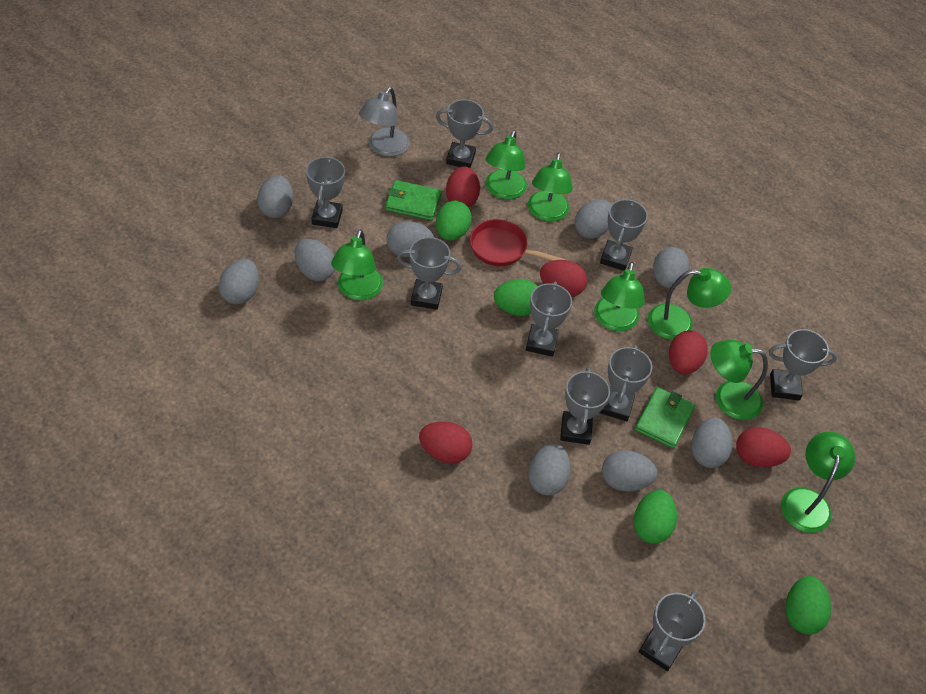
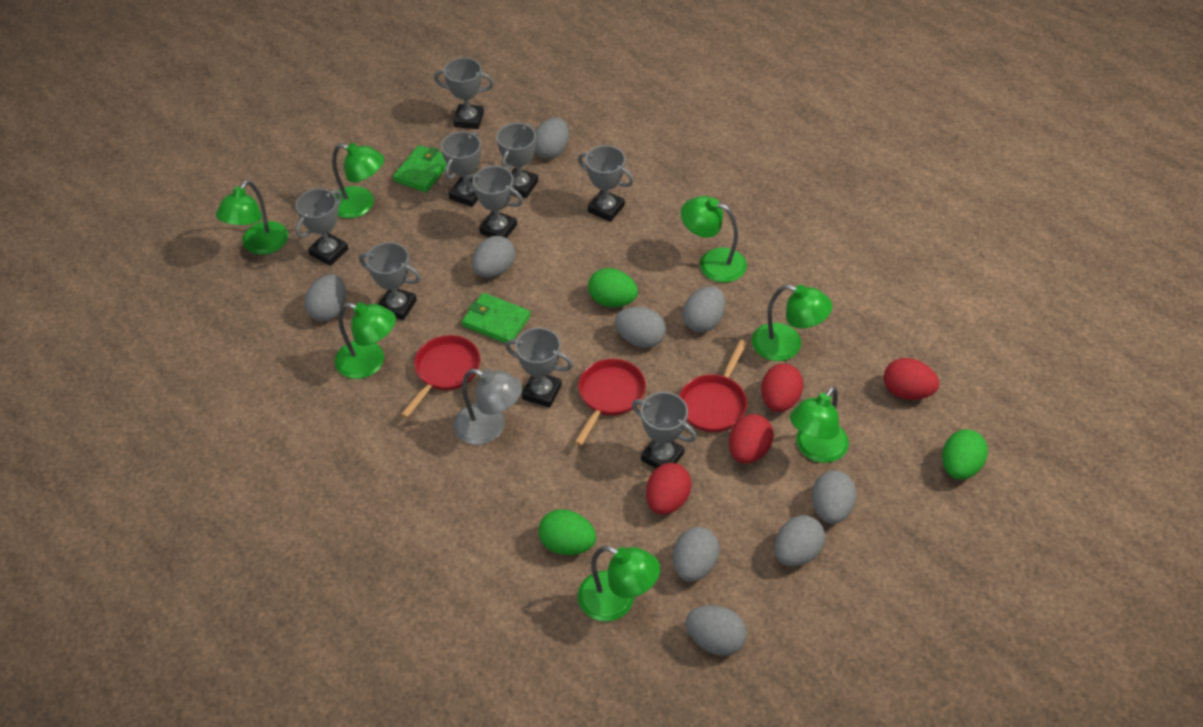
green egg: 4 -> 3
red egg: 5 -> 4
red pan: 1 -> 3

